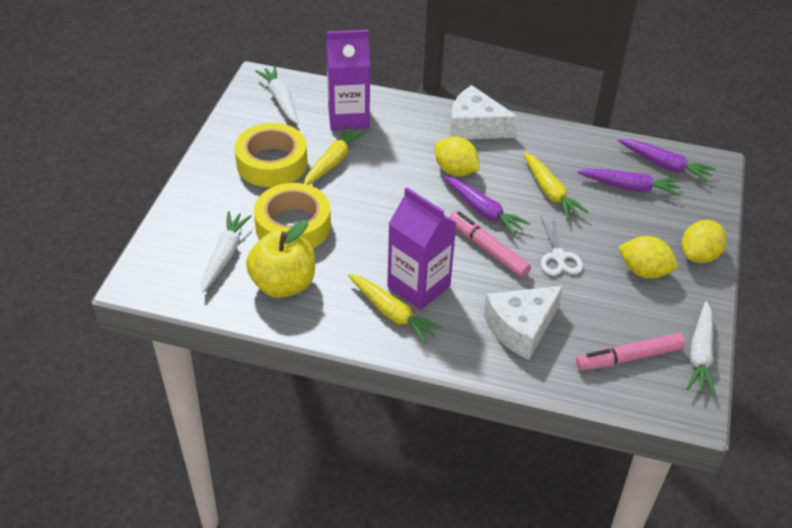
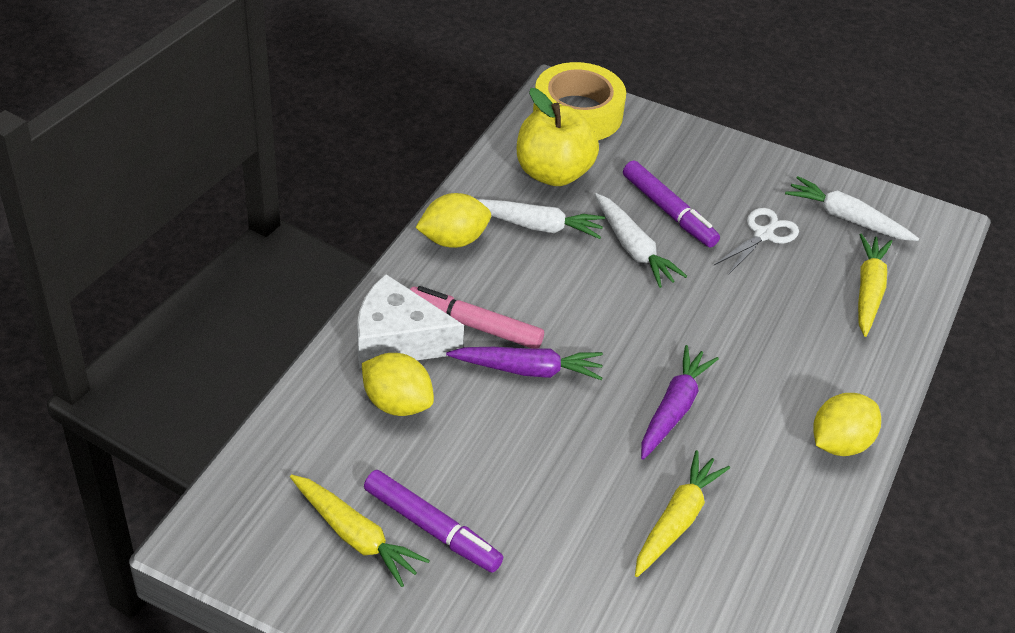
pink marker: 2 -> 1
purple carrot: 3 -> 2
purple carton: 2 -> 0
purple marker: 0 -> 2
white cheese: 2 -> 1
yellow tape: 2 -> 1

